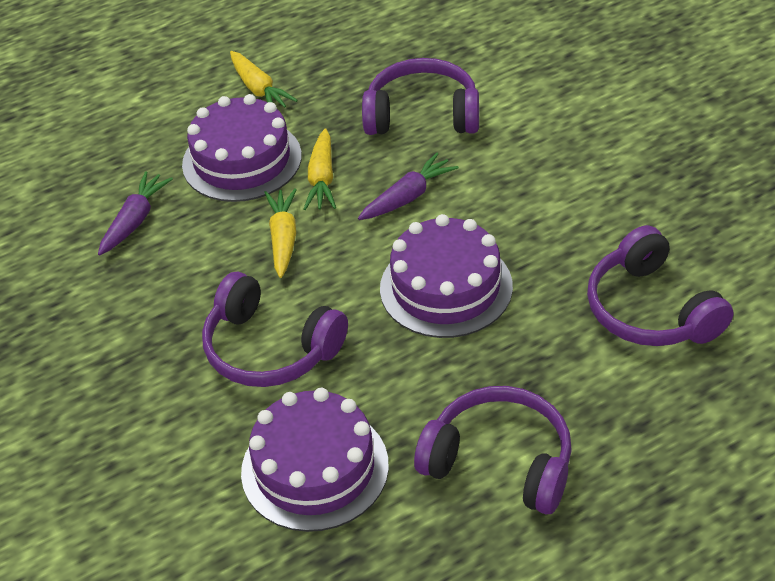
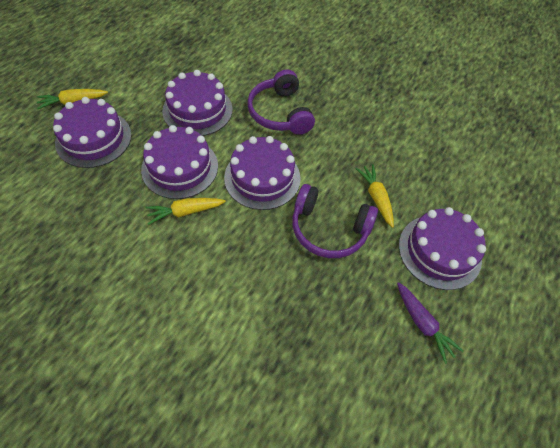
purple cake: 3 -> 5
purple carrot: 2 -> 1
purple headphones: 4 -> 2

